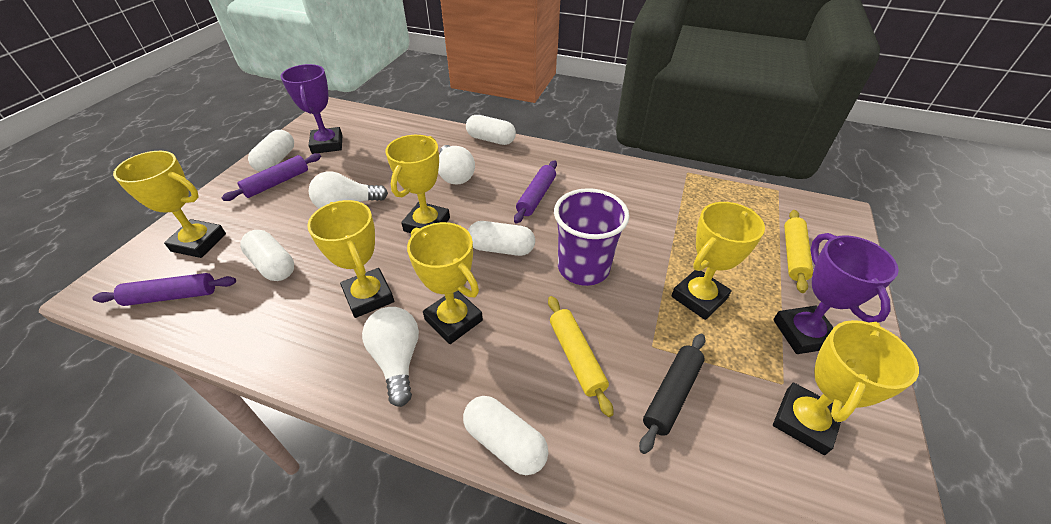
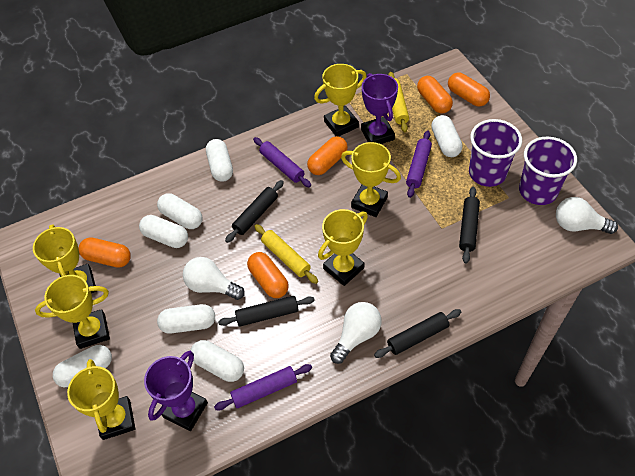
black rolling pin: 1 -> 4
orange capsule: 0 -> 5
purple cup: 1 -> 2
white capsule: 5 -> 7

